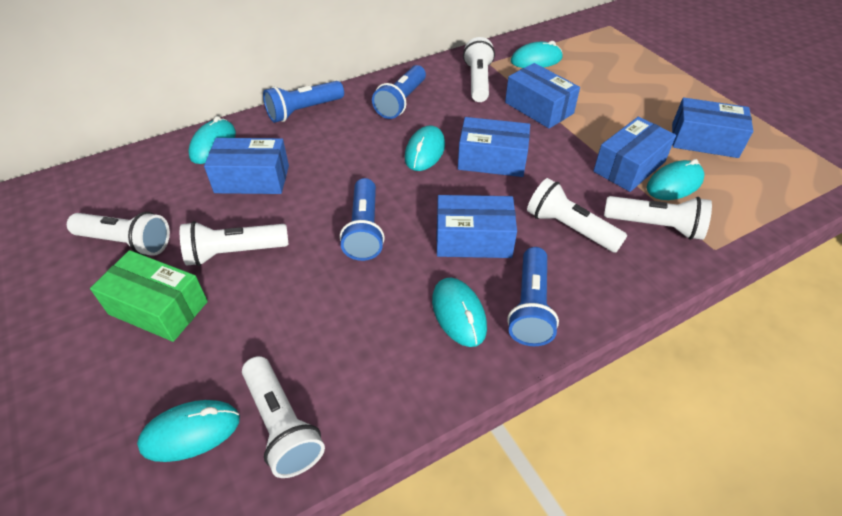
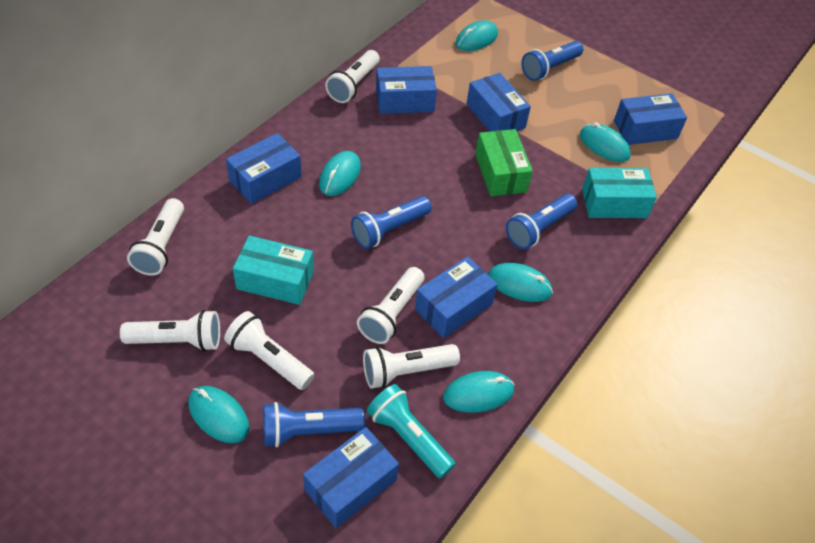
turquoise box: 0 -> 2
turquoise flashlight: 0 -> 1

